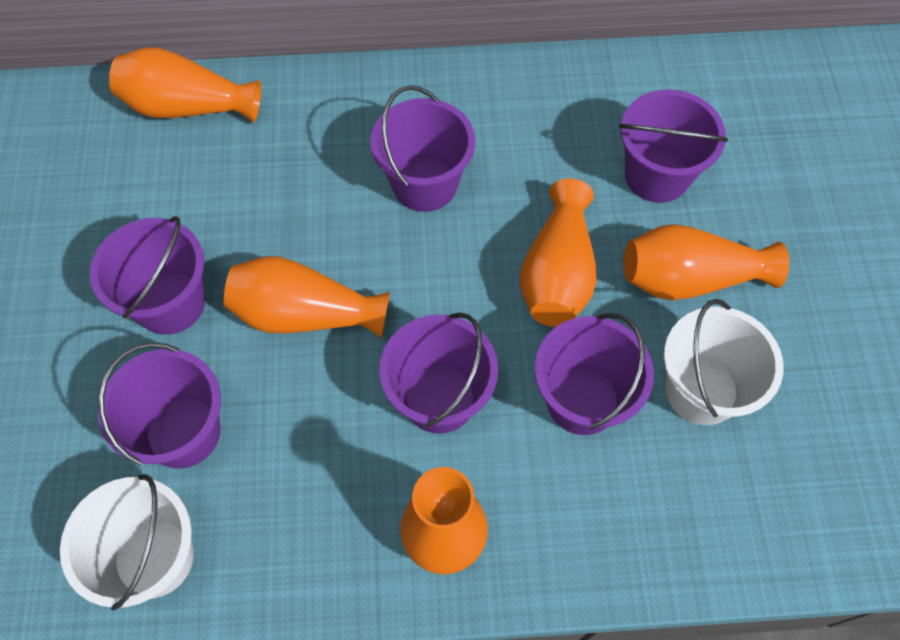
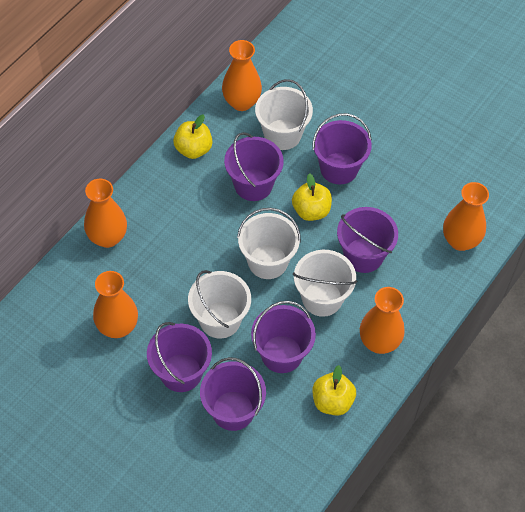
white bucket: 2 -> 4
yellow apple: 0 -> 3

